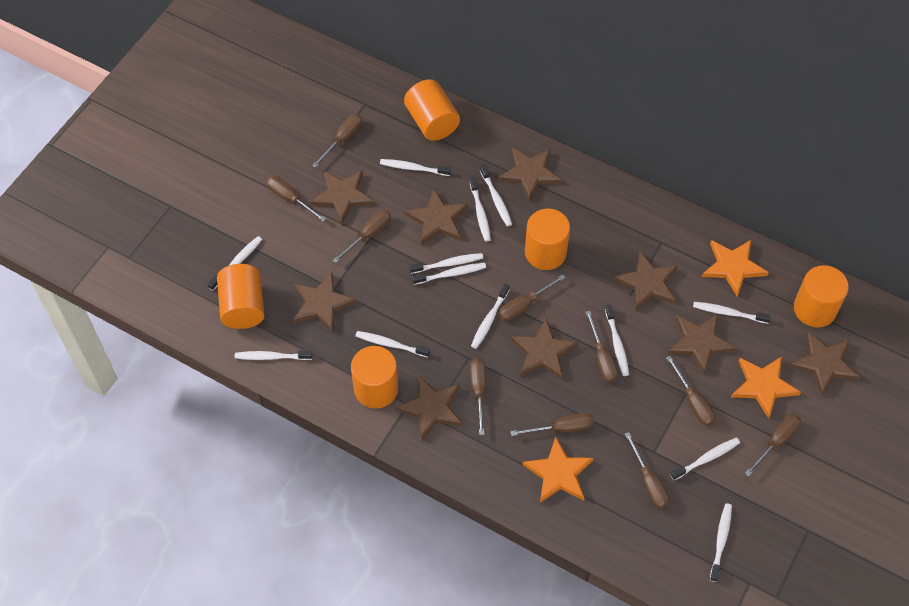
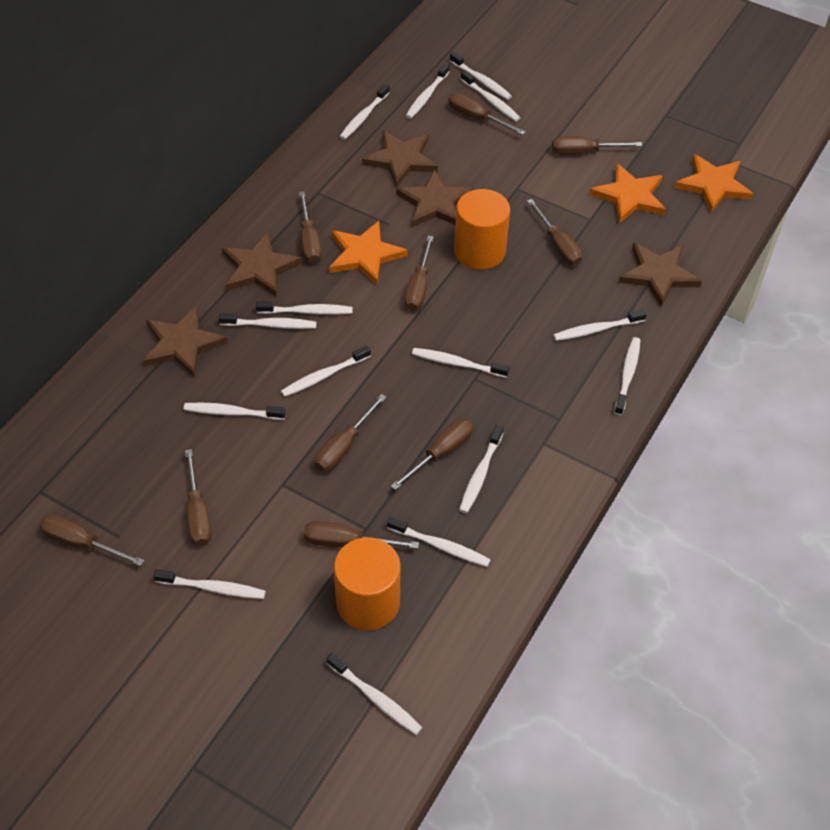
brown star: 9 -> 5
orange cylinder: 5 -> 2
white toothbrush: 13 -> 15

